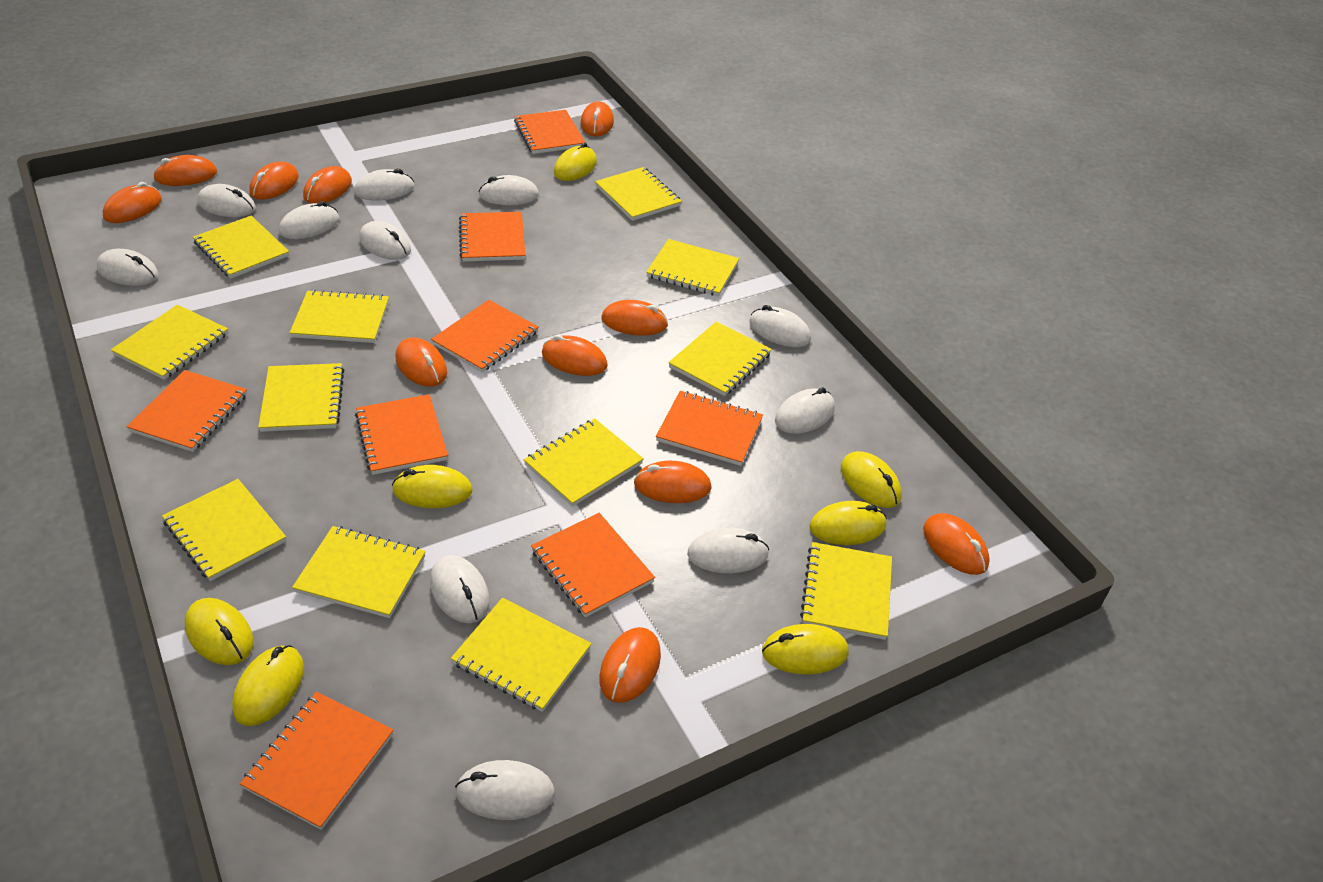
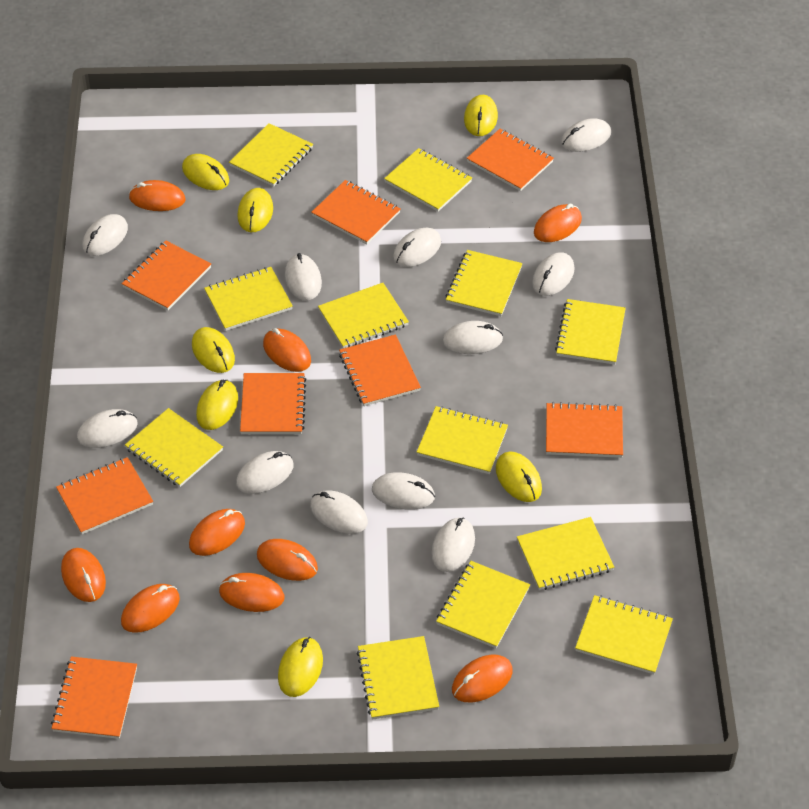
orange mouse: 11 -> 9

